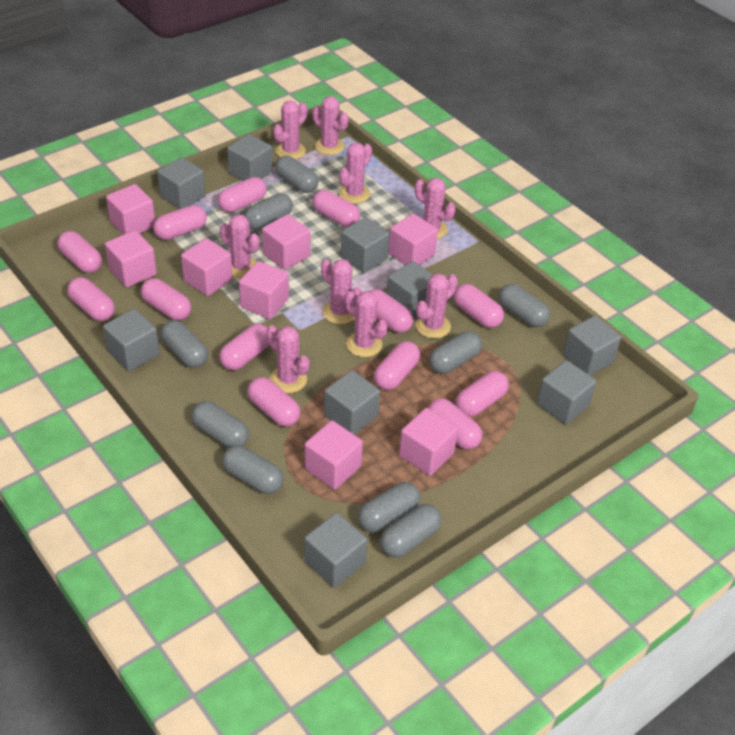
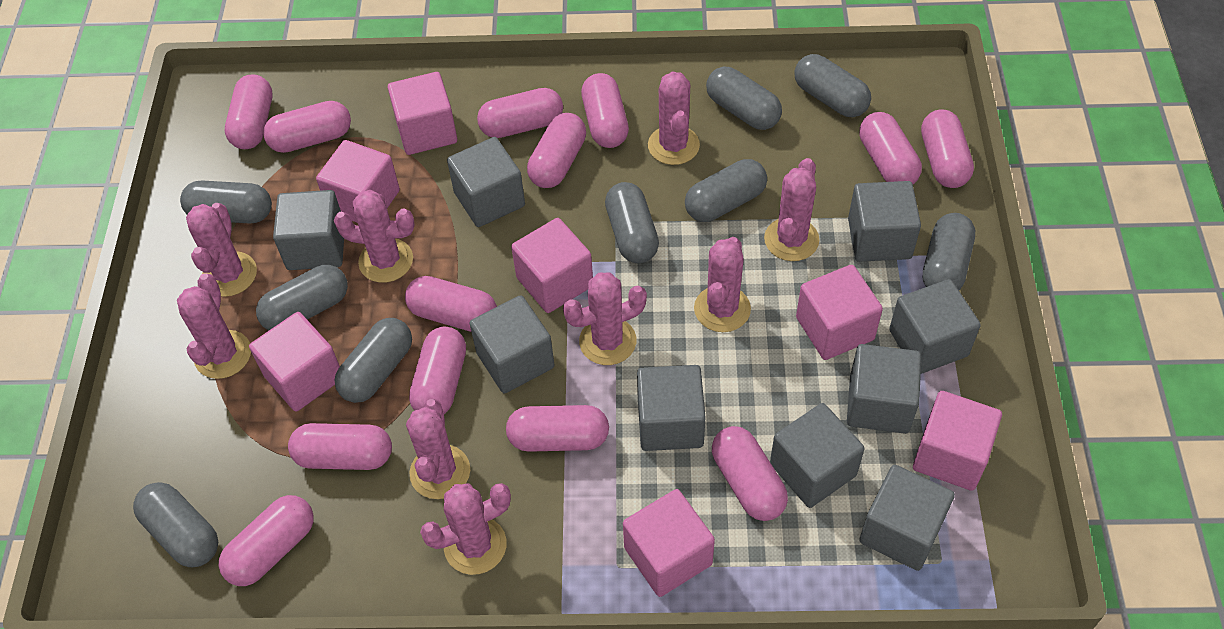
pink cube: 8 -> 7

